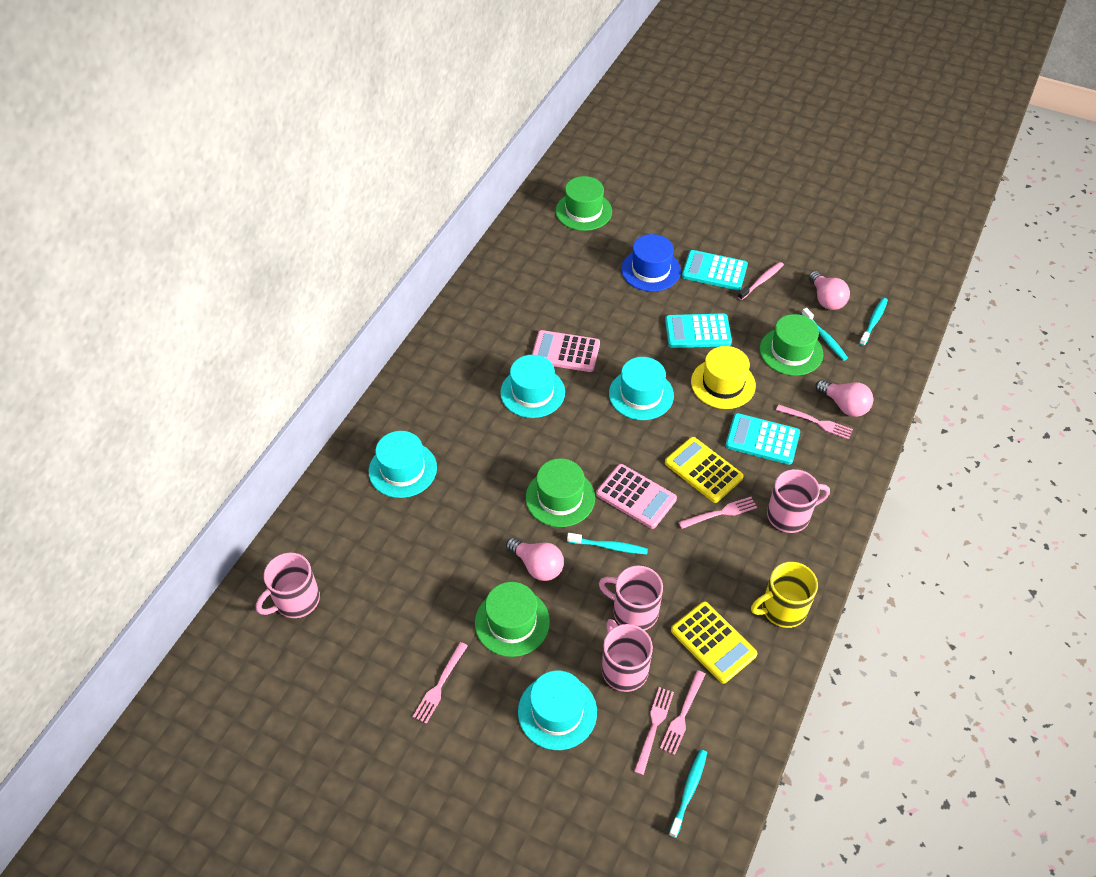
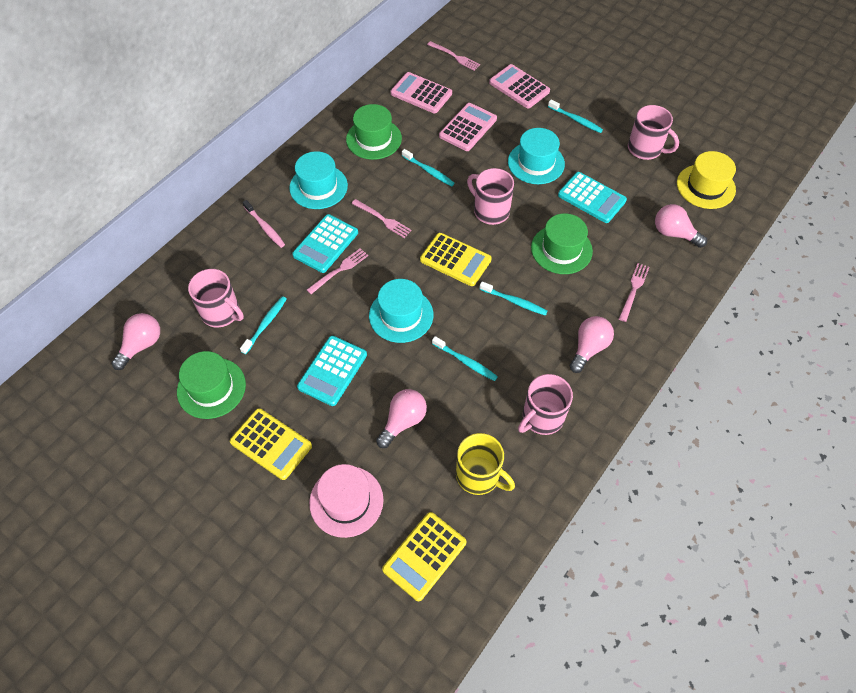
blue hat: 1 -> 0
green hat: 4 -> 3
pink calculator: 2 -> 3
pink fork: 5 -> 4
pink hat: 0 -> 1
pink light bulb: 3 -> 4
turquoise hat: 4 -> 3
turquoise toothbrush: 4 -> 5
yellow calculator: 2 -> 3

